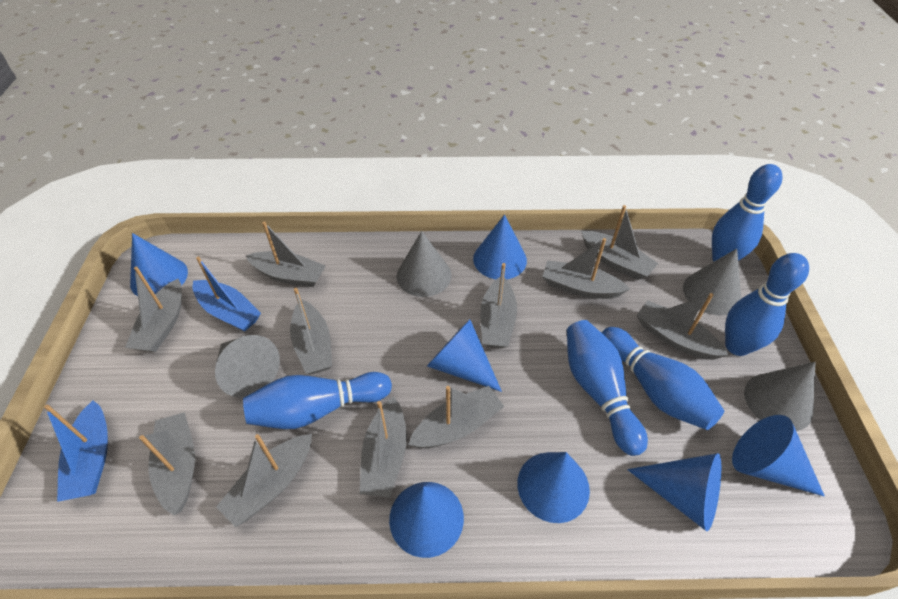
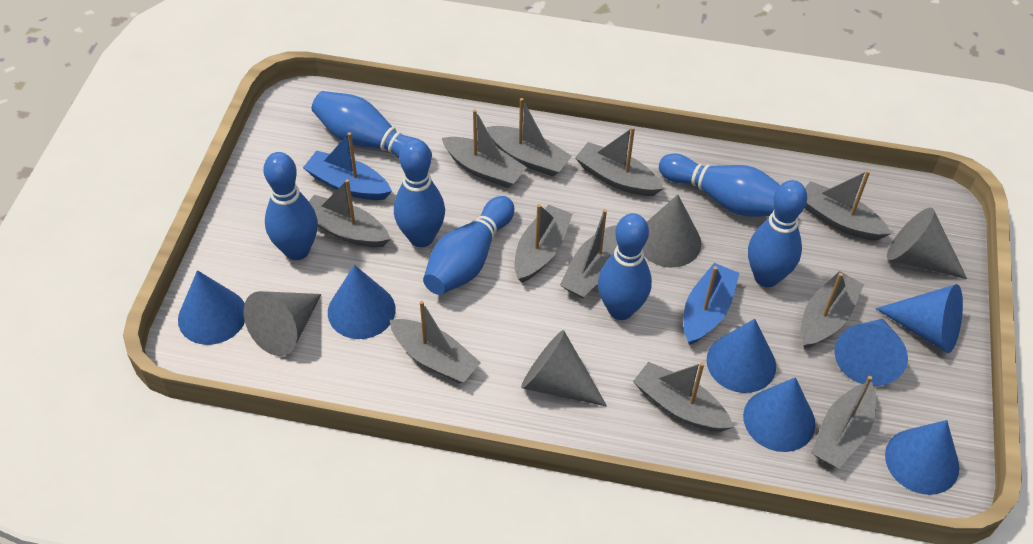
blue bowling pin: 5 -> 7

